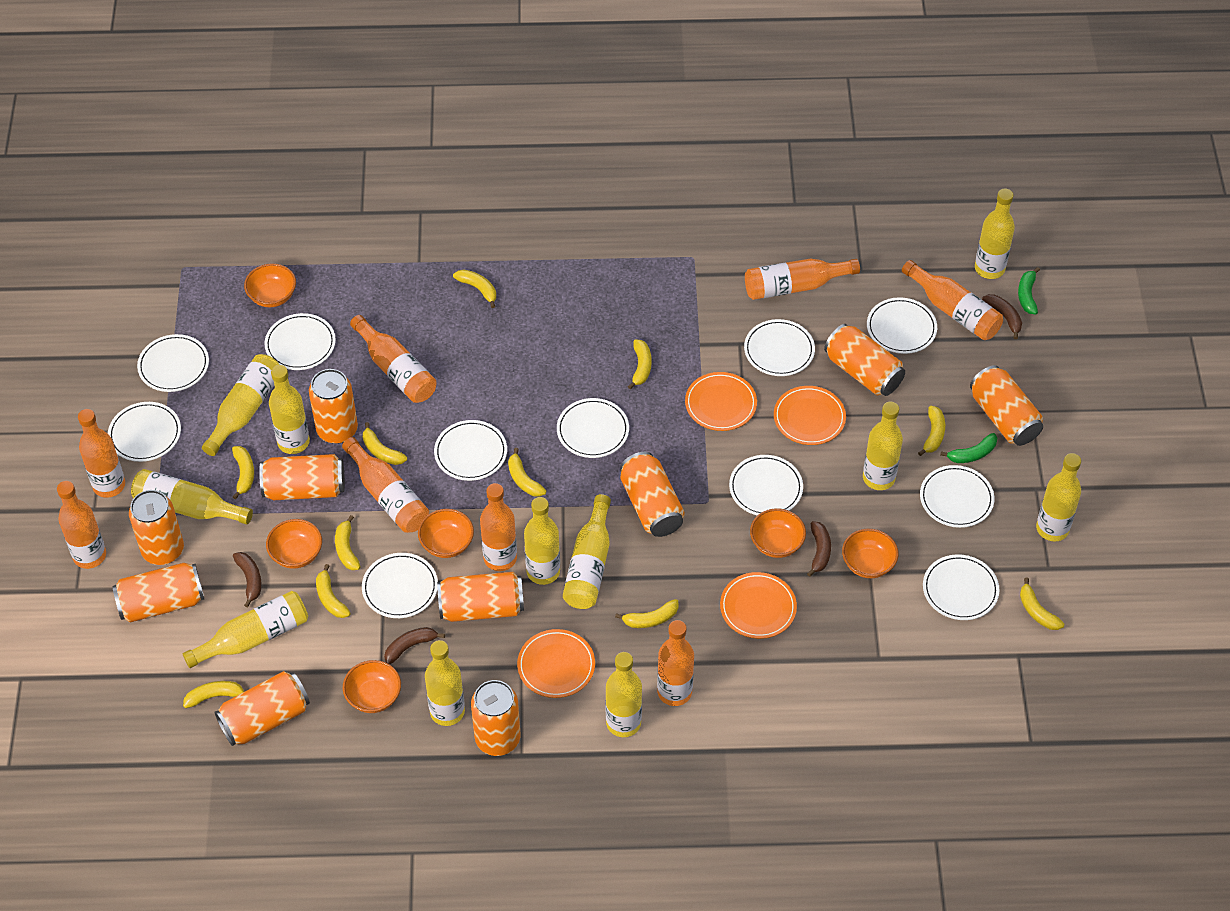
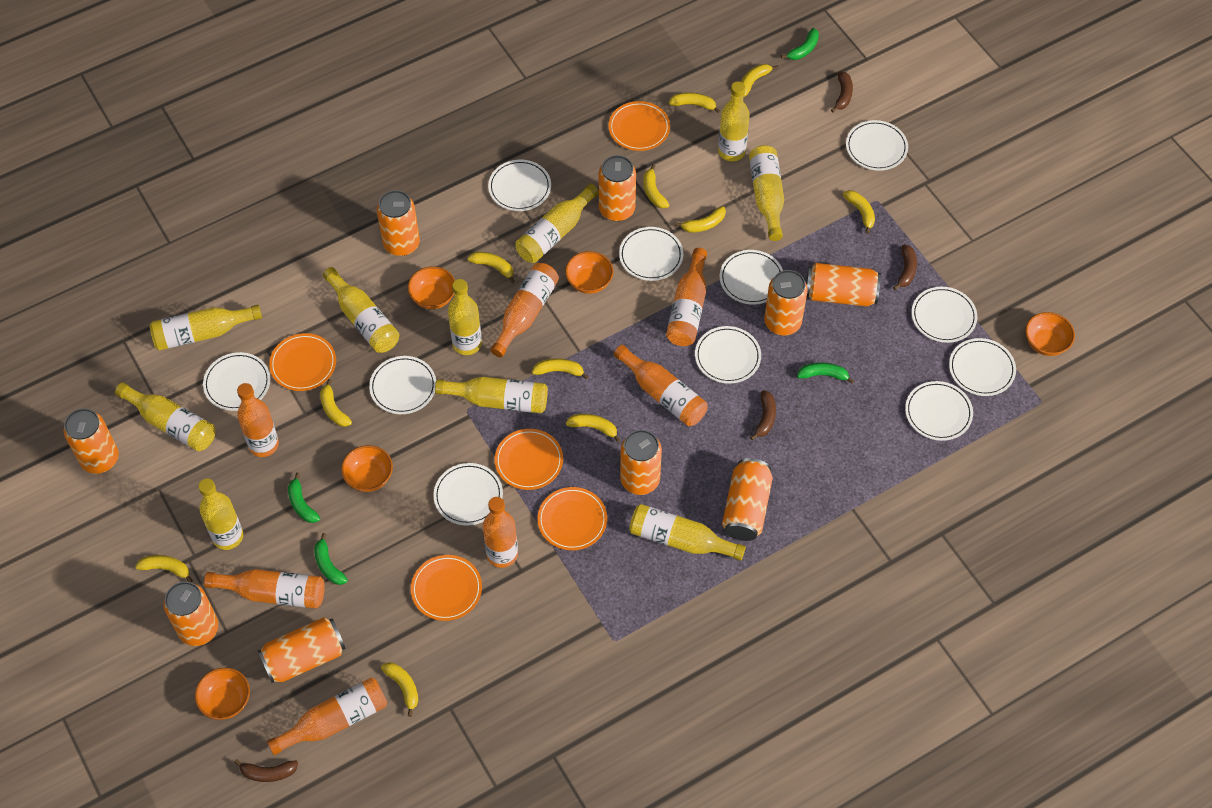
green banana: 2 -> 4
orange bottle: 8 -> 7
orange bowl: 6 -> 5
orange can: 10 -> 9
orange plate: 4 -> 5
yellow bottle: 11 -> 10

